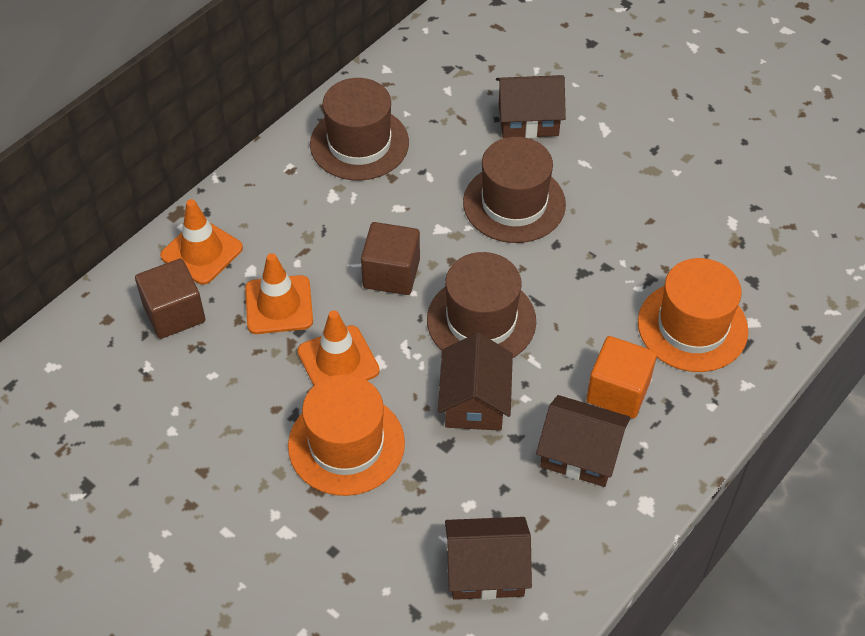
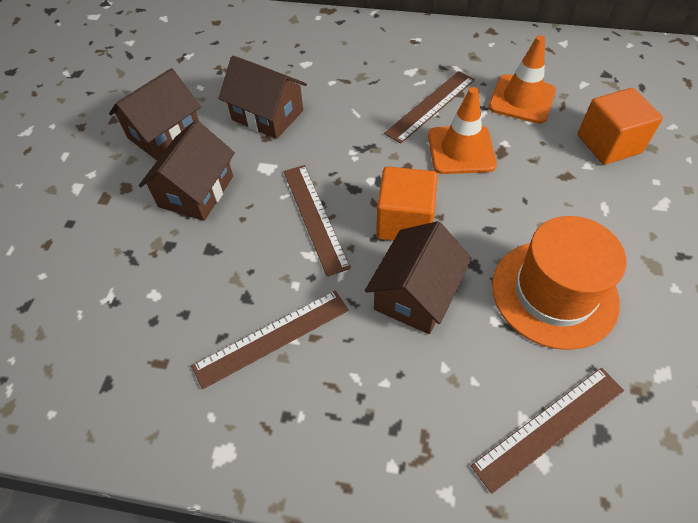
brown cube: 2 -> 0
brown hat: 3 -> 0
brown ruler: 0 -> 4
orange cube: 1 -> 2
orange hat: 2 -> 1
orange traffic cone: 3 -> 2

